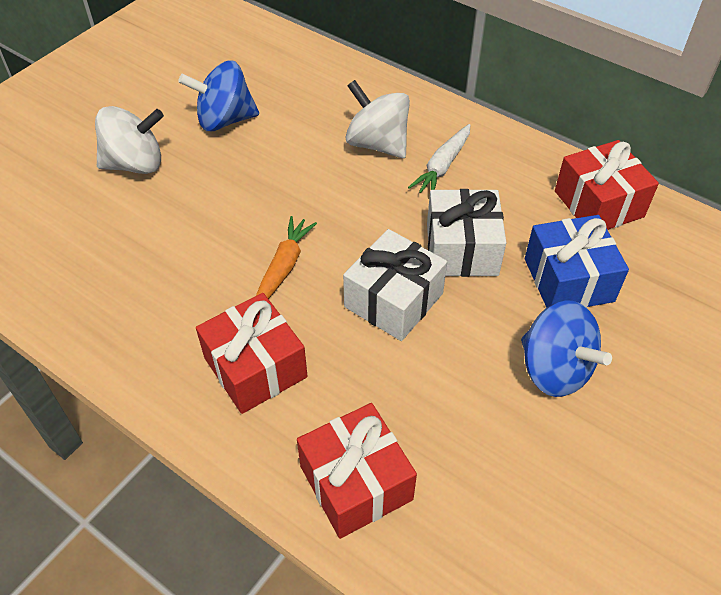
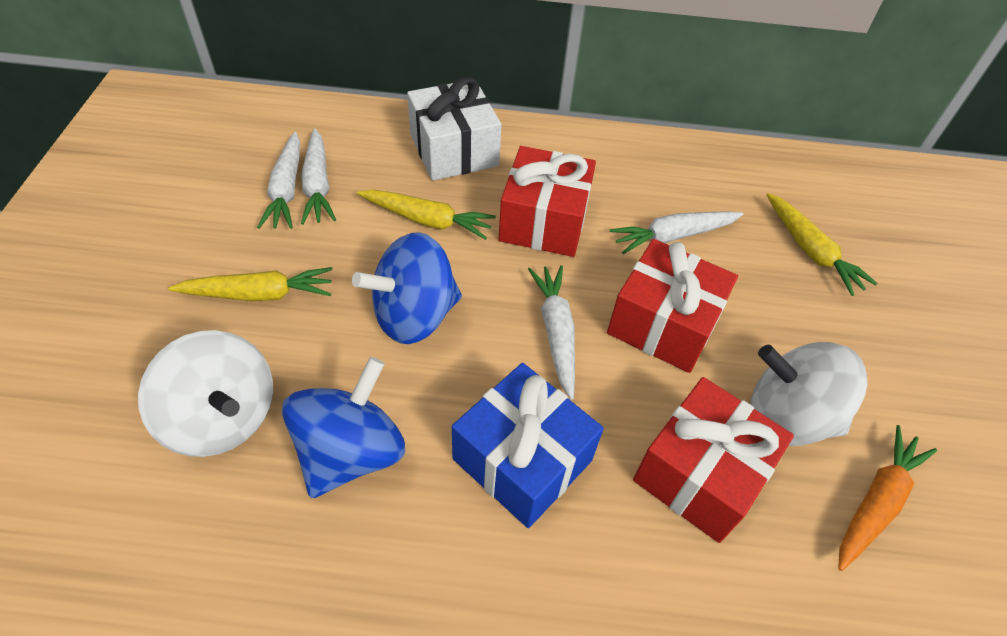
white carrot: 1 -> 4
white gift: 2 -> 1
yellow carrot: 0 -> 3

